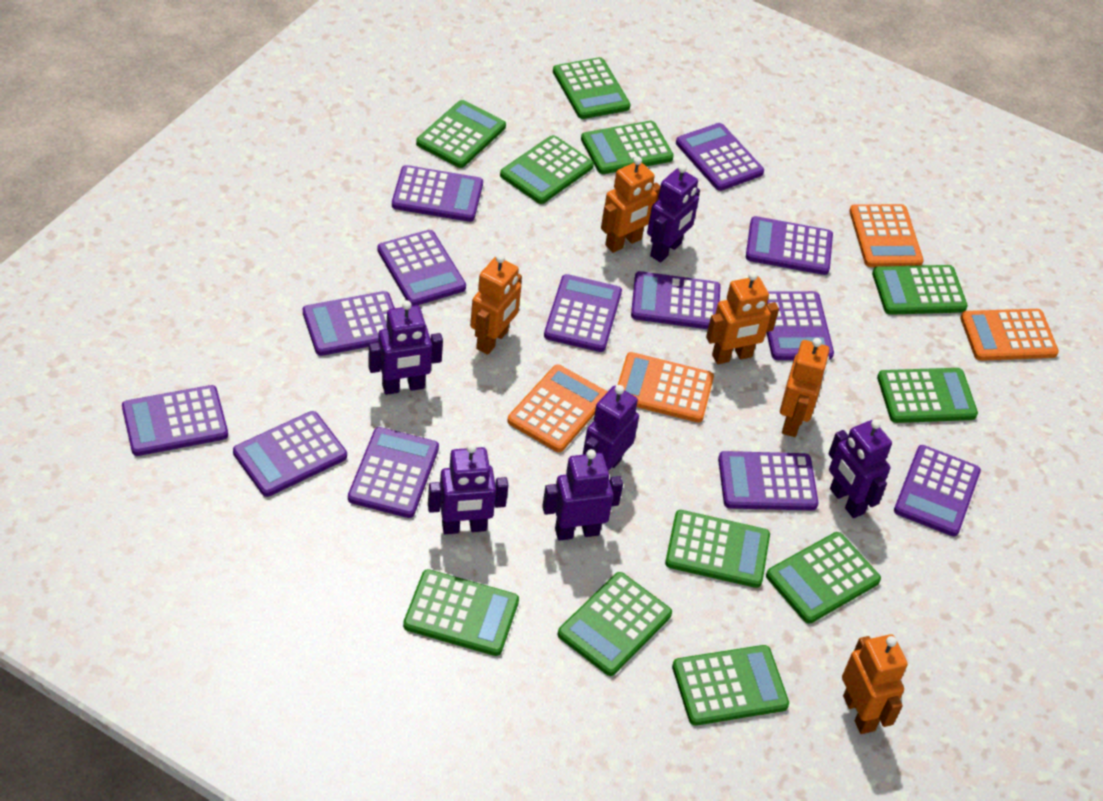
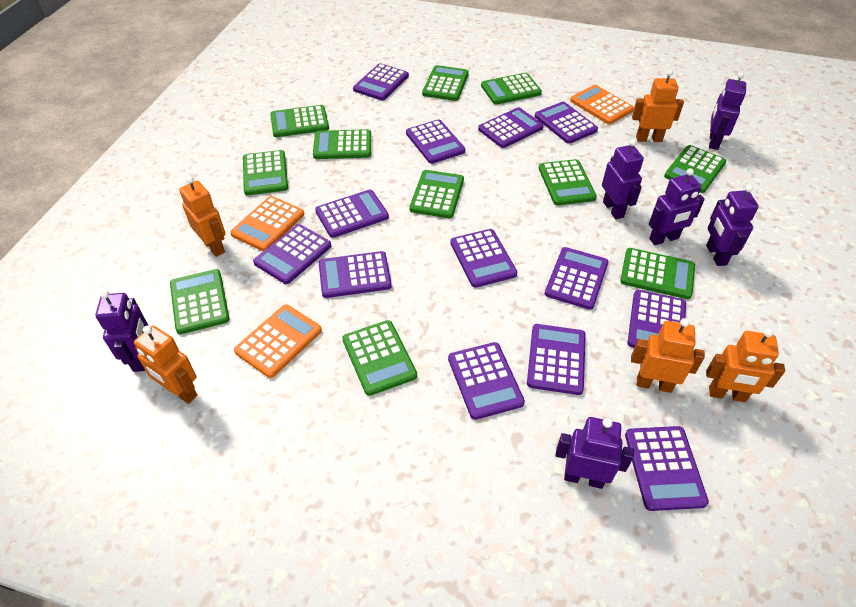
orange calculator: 4 -> 3

